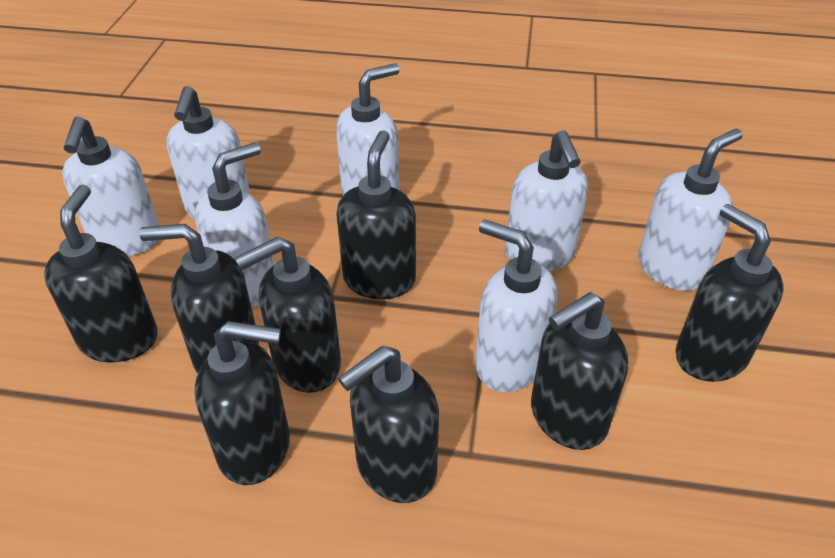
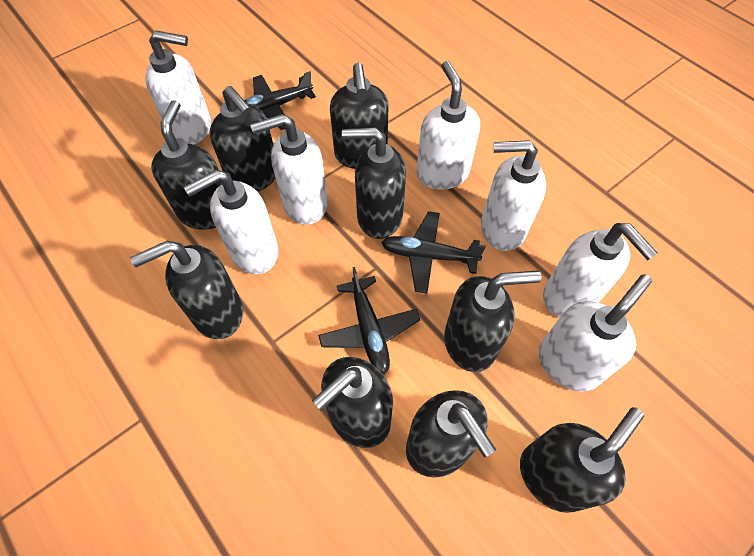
black plane: 0 -> 3
black soap dispenser: 8 -> 9

